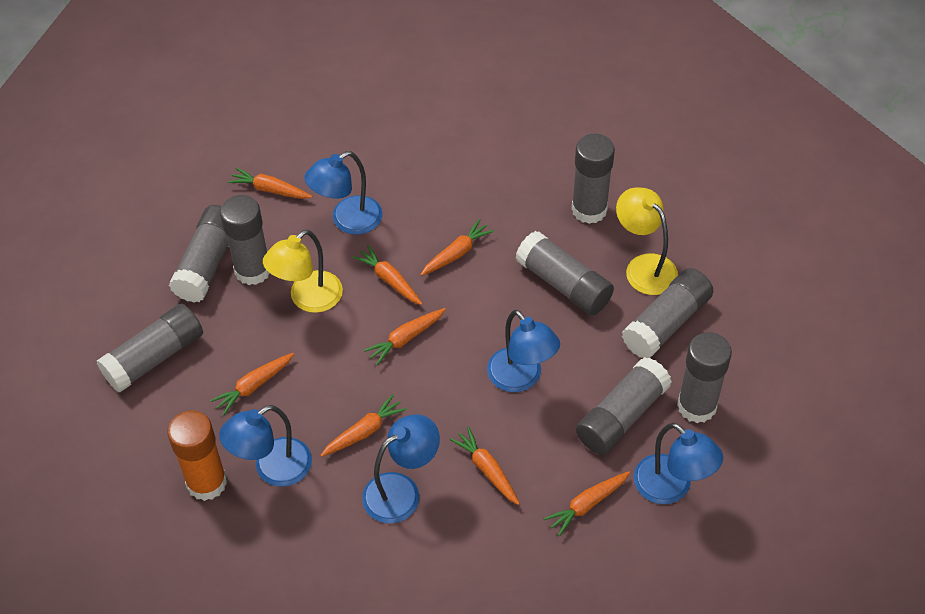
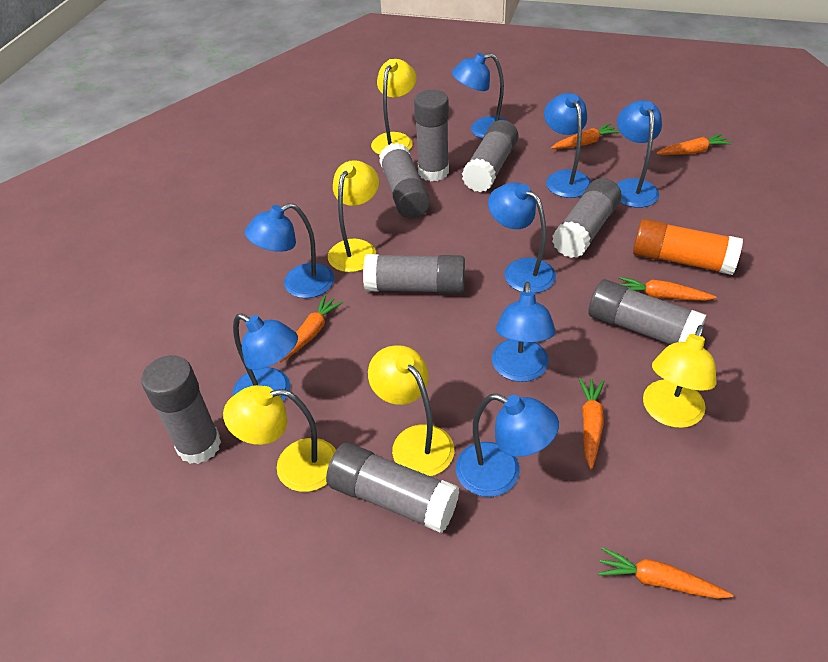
blue lamp: 5 -> 8
orange carrot: 8 -> 6
yellow lamp: 2 -> 5

